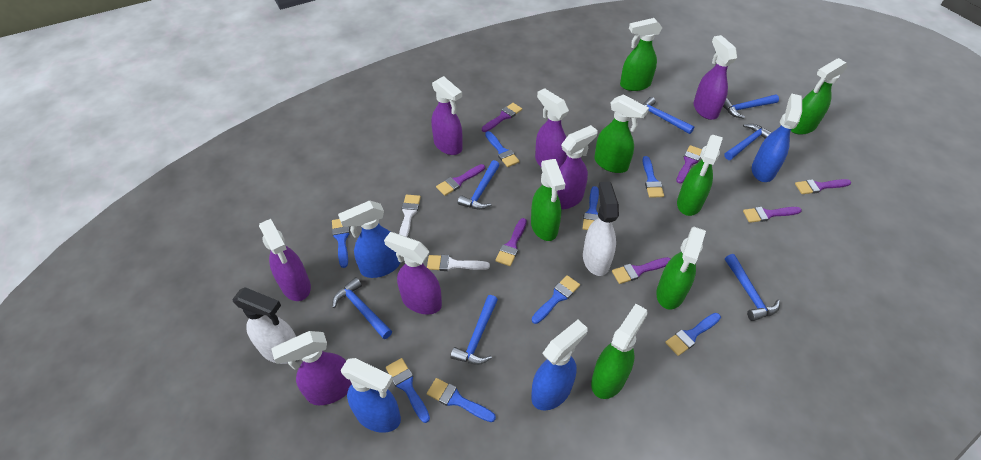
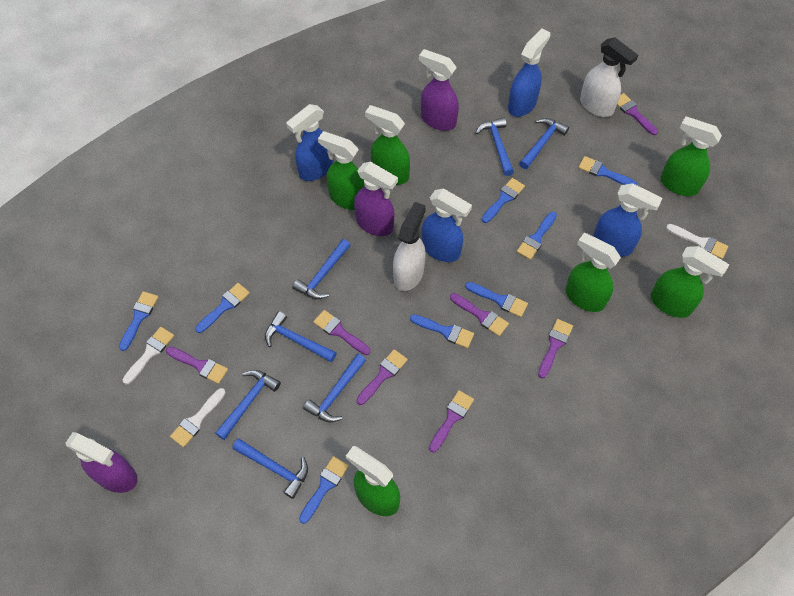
green spray bottle: 7 -> 6
purple spray bottle: 7 -> 3
white brush: 2 -> 3

